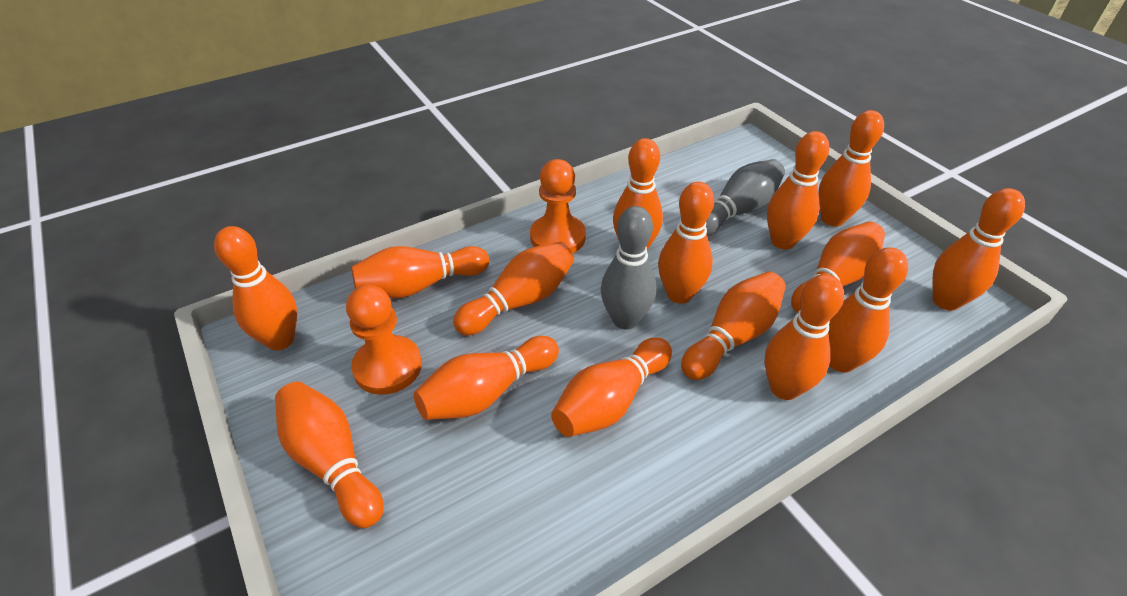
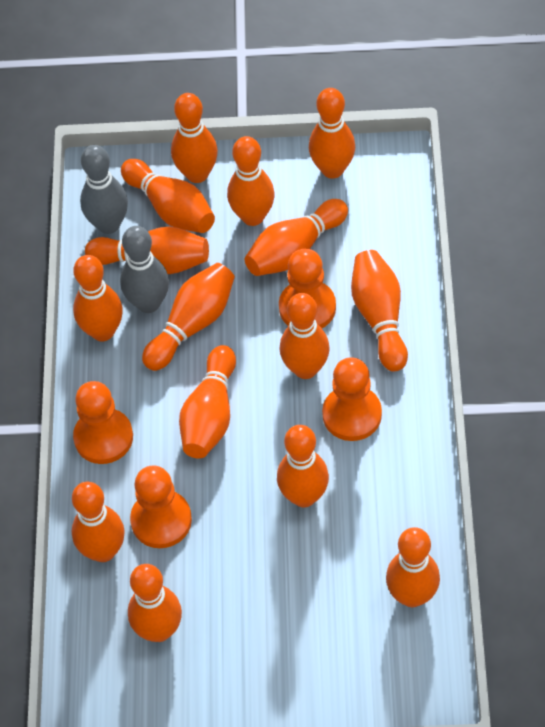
orange pawn: 2 -> 4

